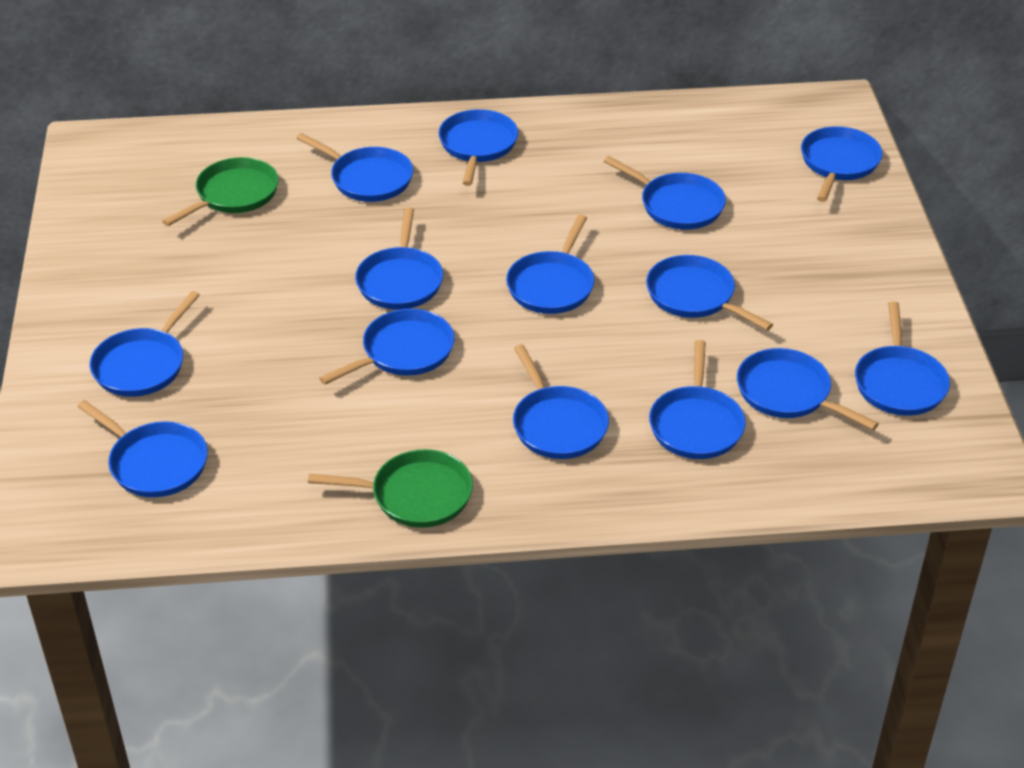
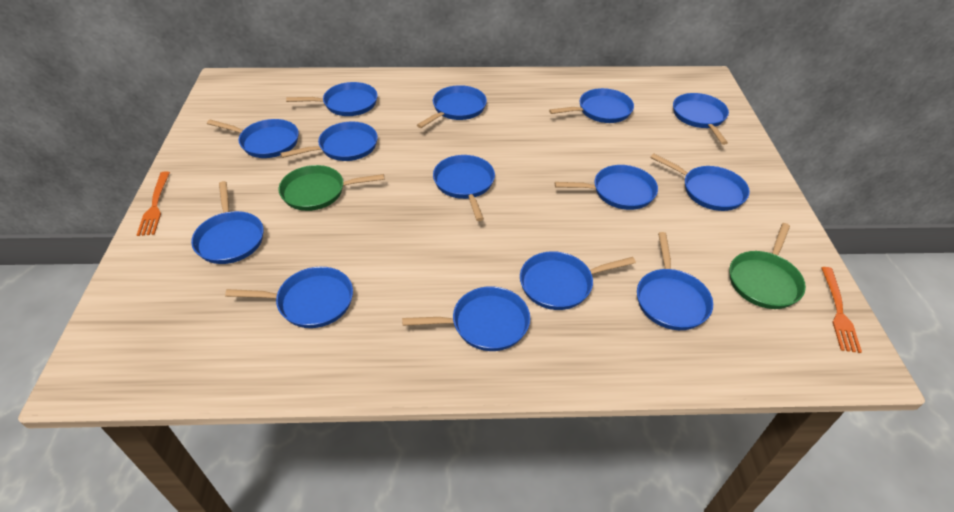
orange fork: 0 -> 2

